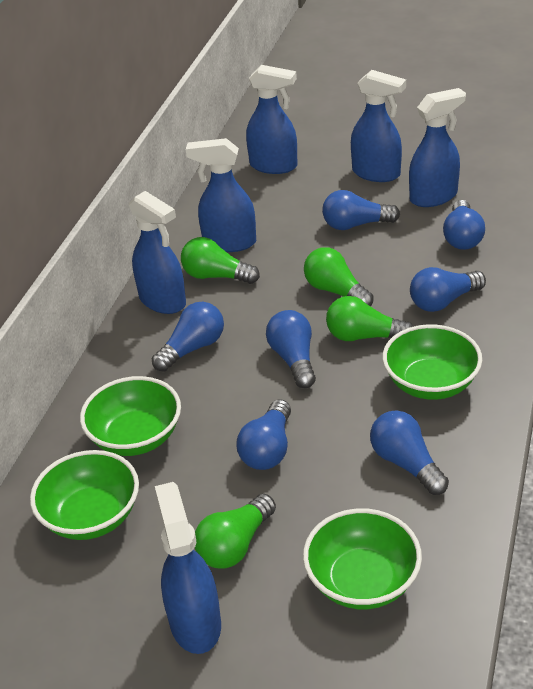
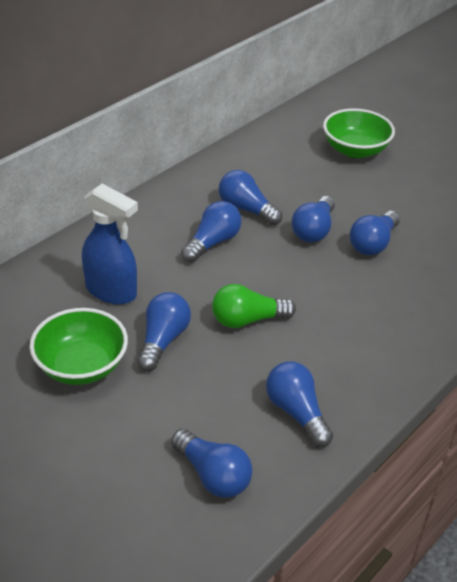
blue spray bottle: 6 -> 1
green bowl: 4 -> 2
green light bulb: 4 -> 1

